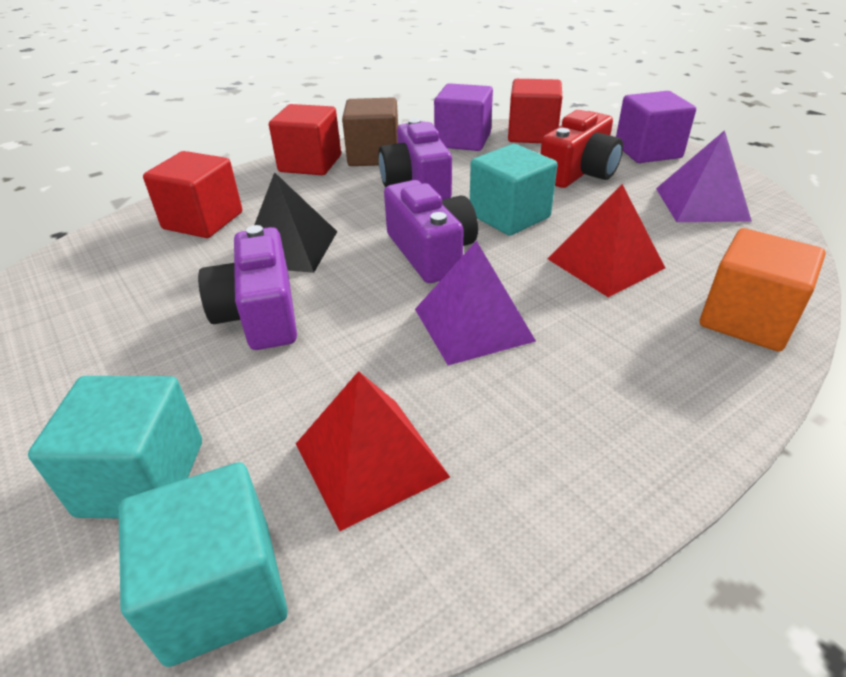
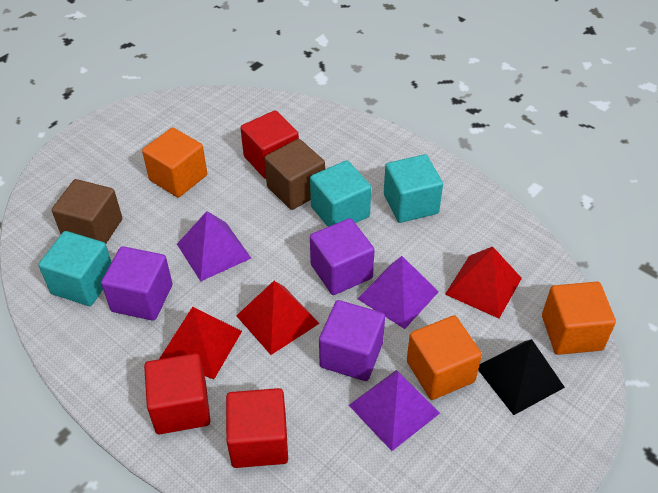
brown cube: 1 -> 2
orange cube: 1 -> 3
purple camera: 3 -> 0
purple cube: 2 -> 3
purple pyramid: 2 -> 3
red camera: 1 -> 0
red pyramid: 2 -> 3

